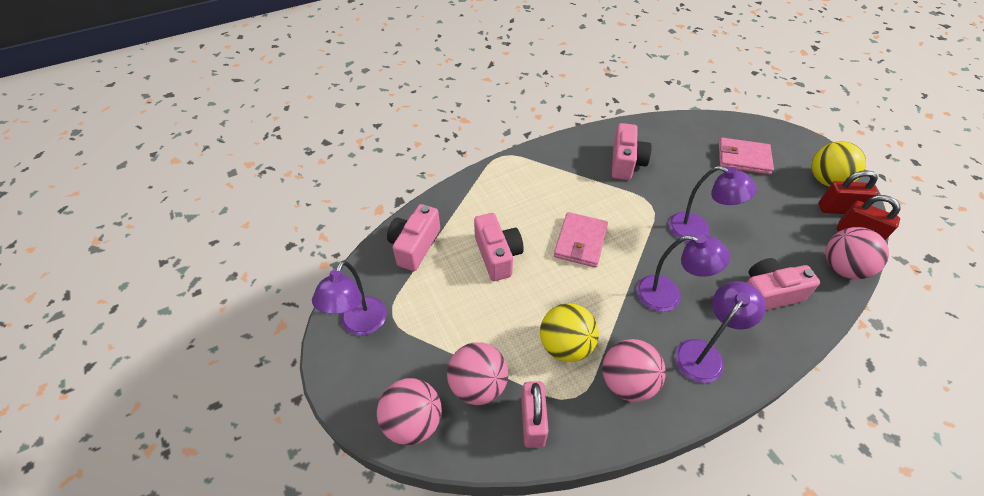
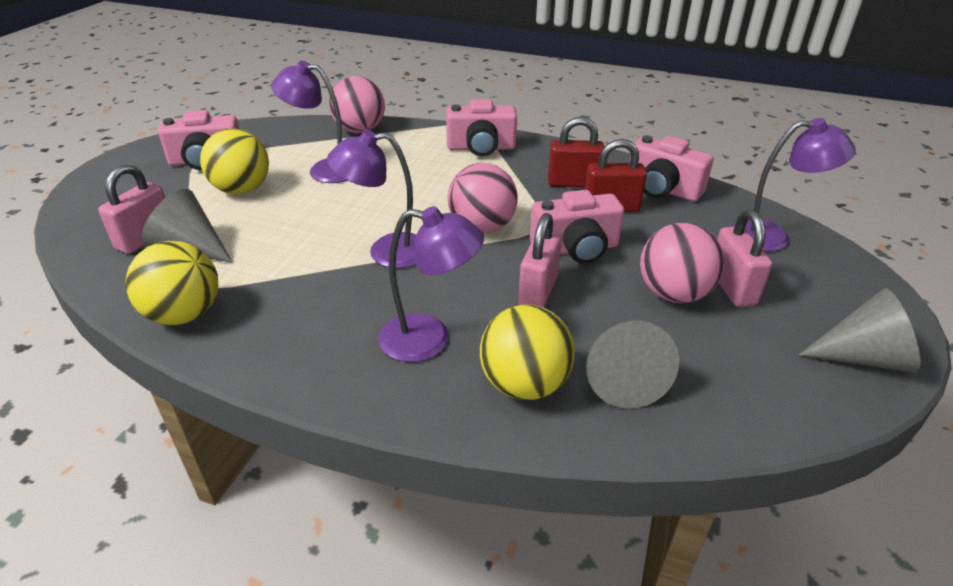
grey cone: 0 -> 3
pink ball: 4 -> 3
pink padlock: 1 -> 3
pink wallet: 2 -> 0
yellow ball: 2 -> 3

